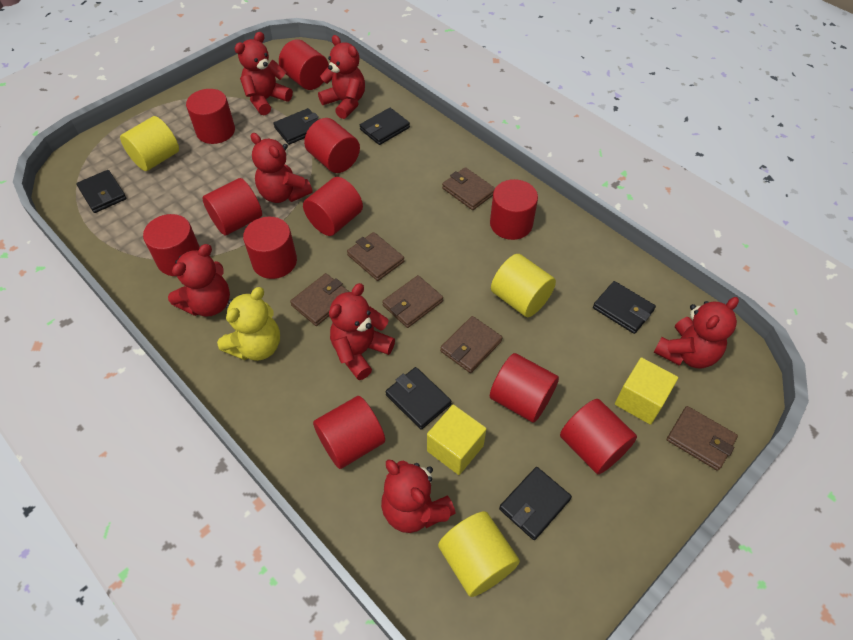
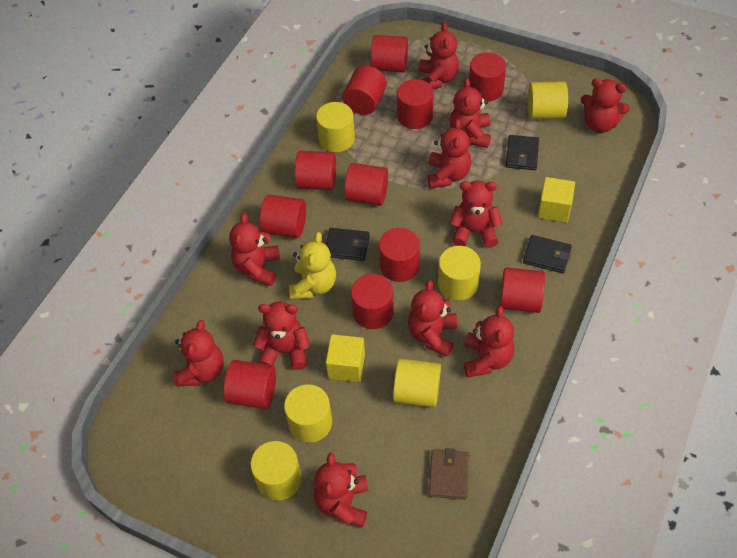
black wallet: 6 -> 3
brown wallet: 6 -> 1
red teddy bear: 7 -> 11
yellow cylinder: 3 -> 6

